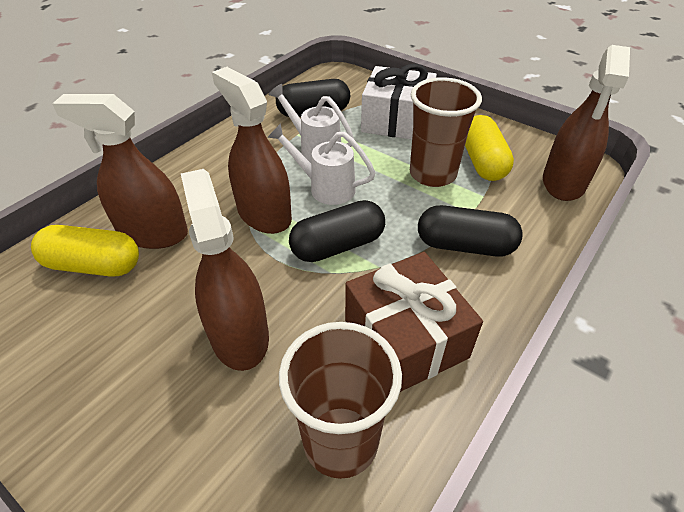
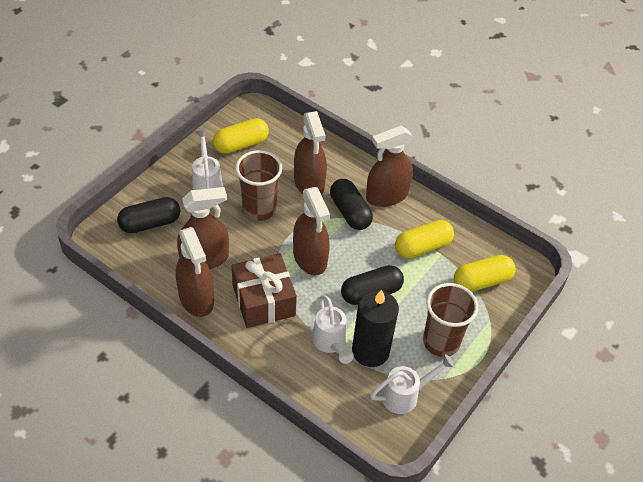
black candle: 0 -> 1
brown spray bottle: 4 -> 5
white gift: 1 -> 0
white watering can: 2 -> 3
yellow capsule: 2 -> 3

